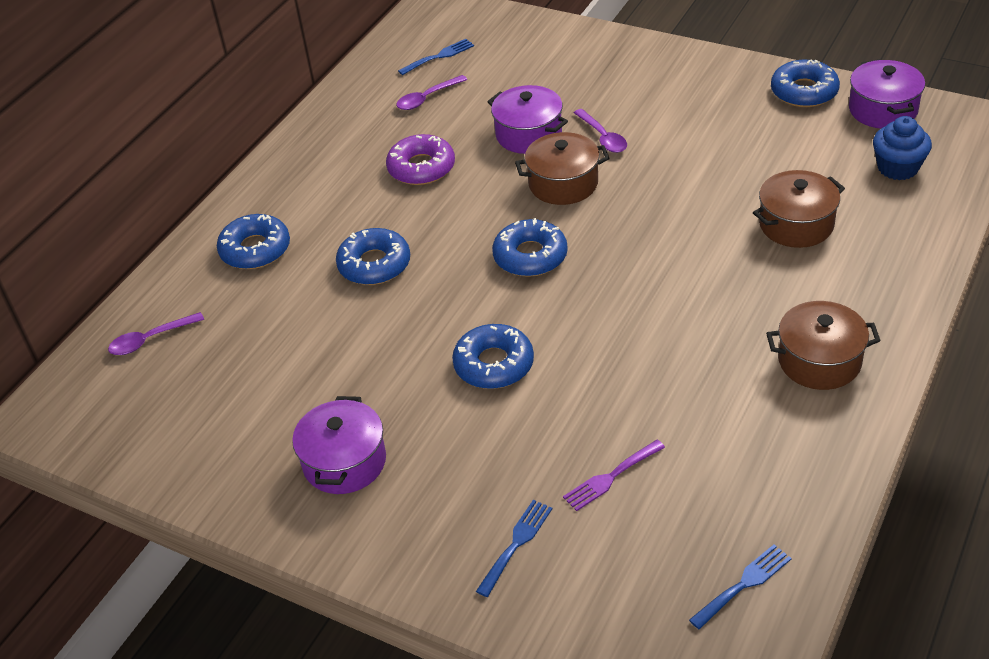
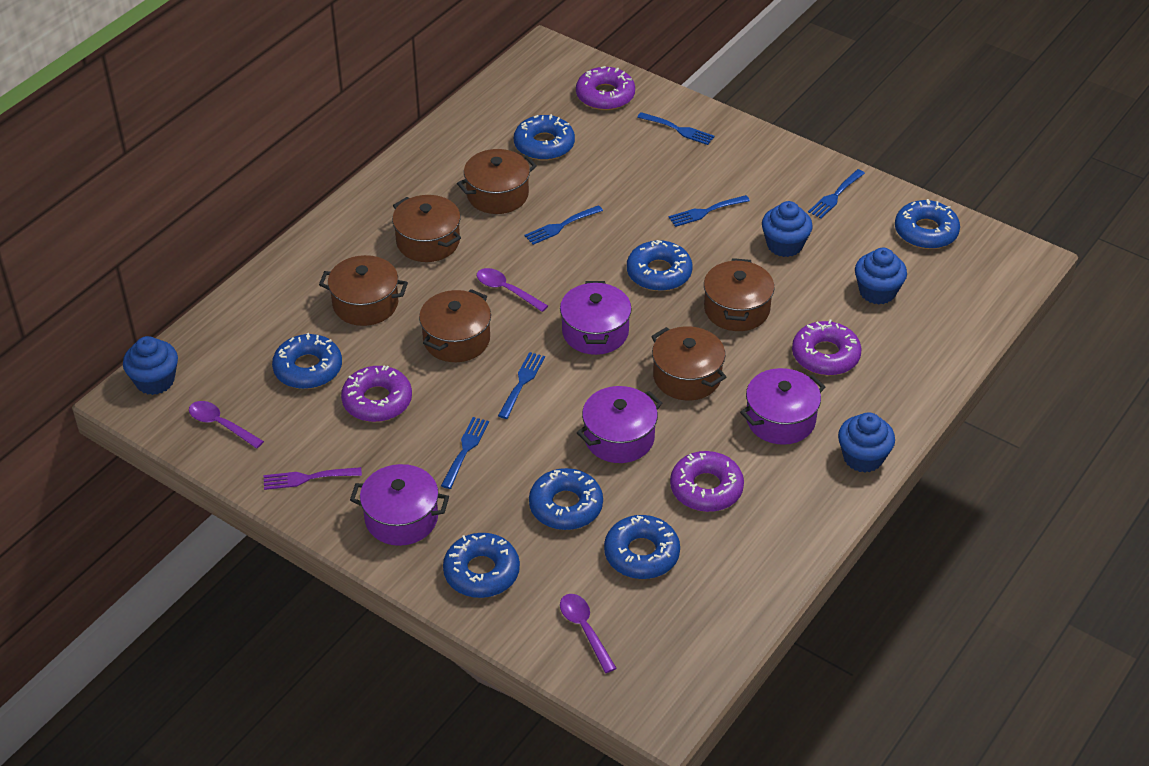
blue cupcake: 1 -> 4
blue donut: 5 -> 7
blue fork: 3 -> 6
brown pot: 3 -> 6
purple donut: 1 -> 4
purple pot: 3 -> 4

